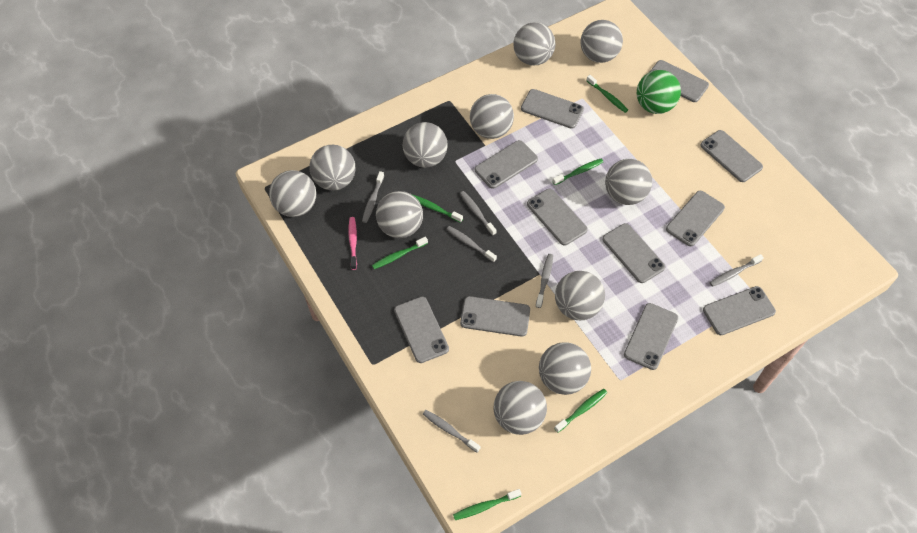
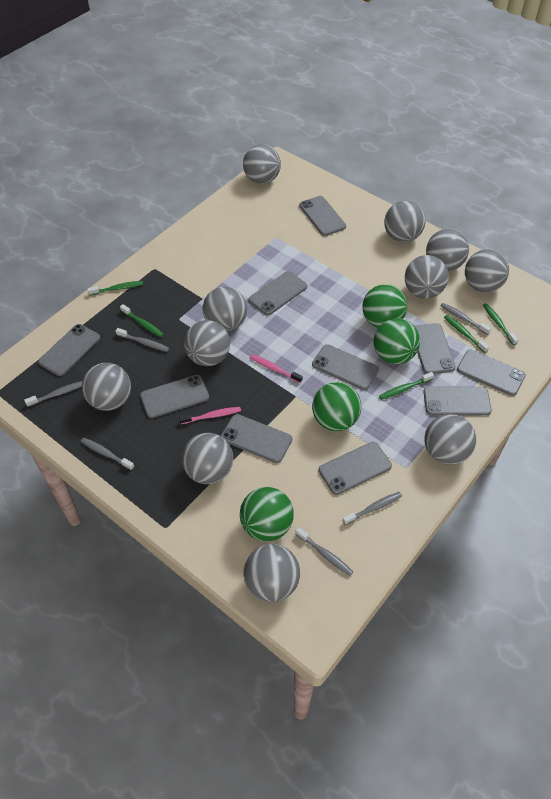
green ball: 1 -> 4
green toothbrush: 6 -> 5
grey phone: 11 -> 10
pink toothbrush: 1 -> 2

